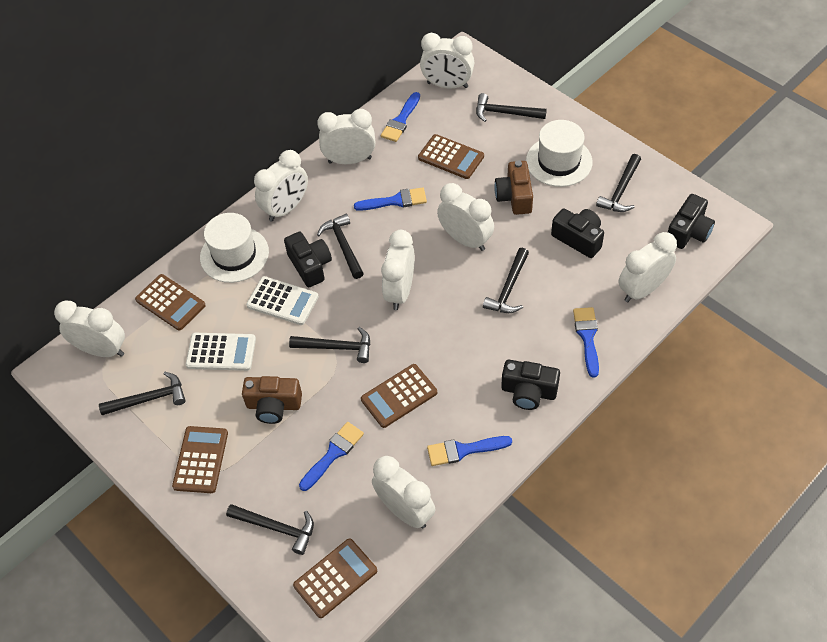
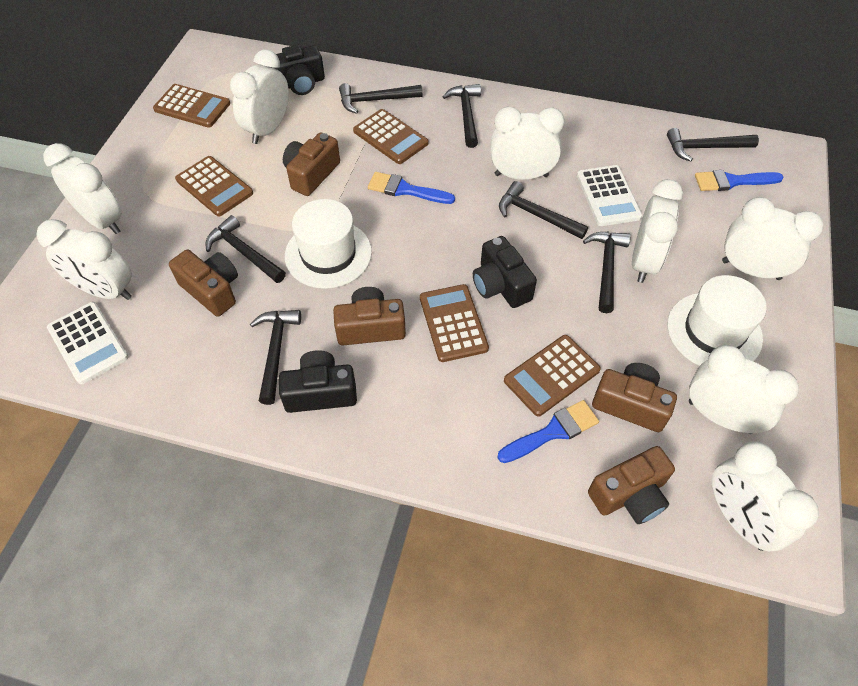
black camera: 4 -> 3
blue brush: 5 -> 3
brown camera: 2 -> 5

